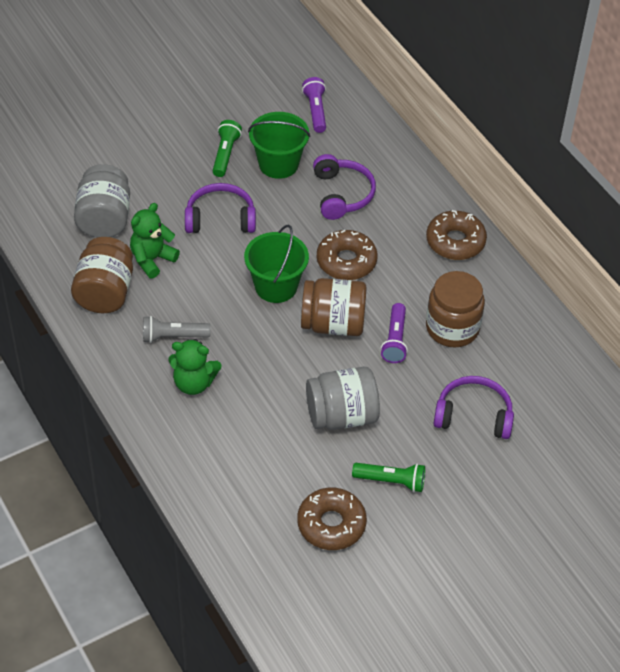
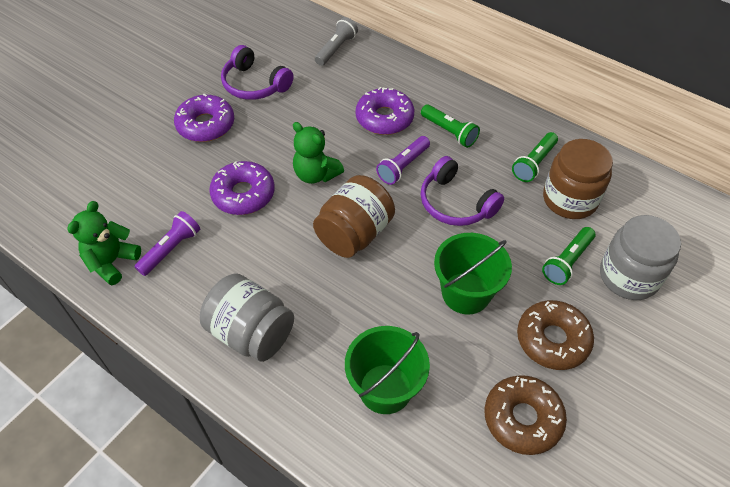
brown donut: 3 -> 2
brown jar: 3 -> 2
green flashlight: 2 -> 3
purple donut: 0 -> 3
purple headphones: 3 -> 2

